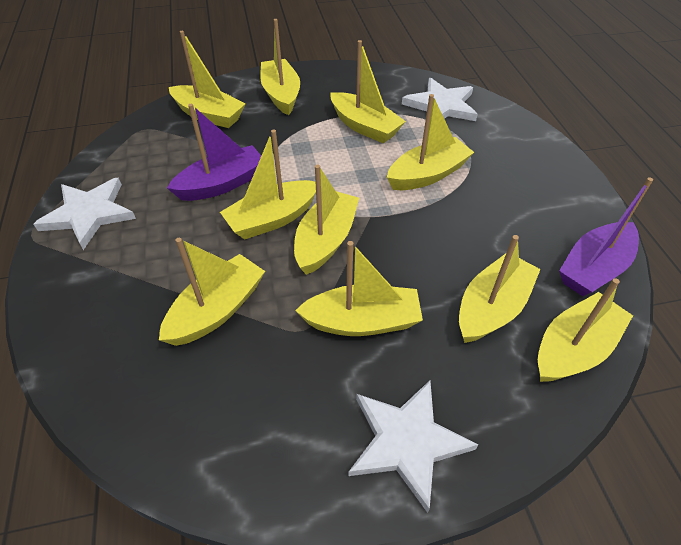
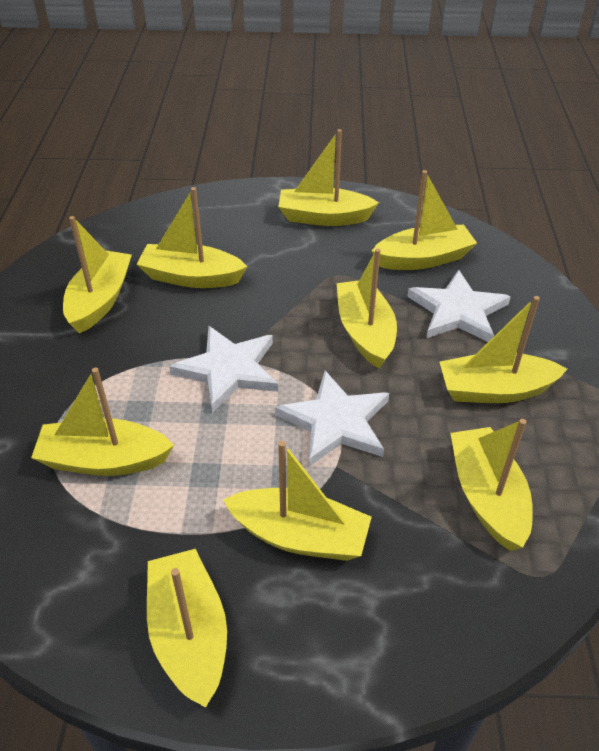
purple boat: 2 -> 0

